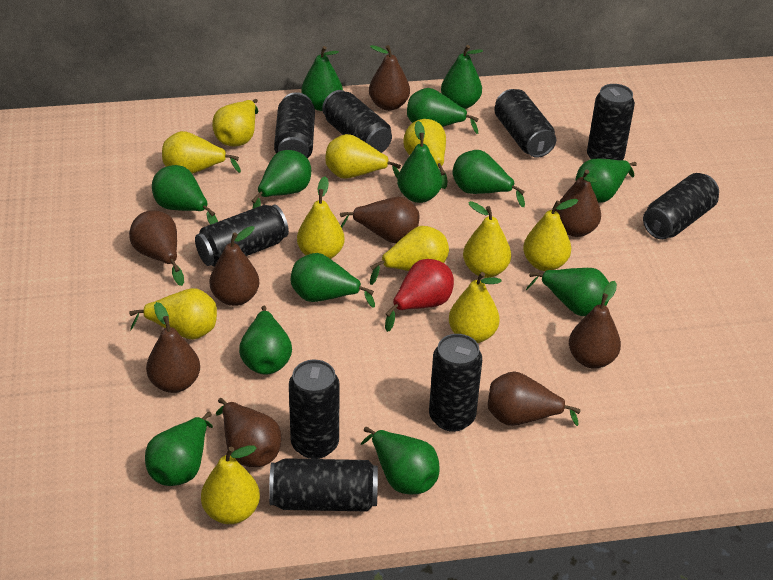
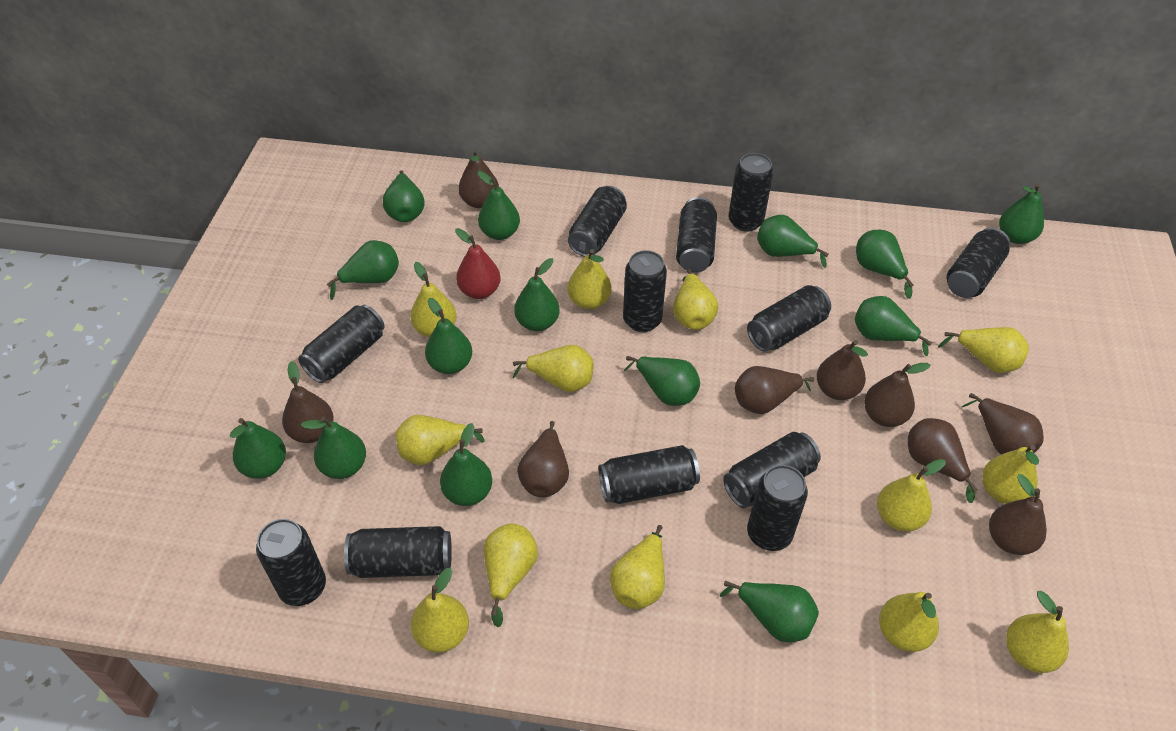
black can: 9 -> 12
green pear: 13 -> 14
yellow pear: 11 -> 13

